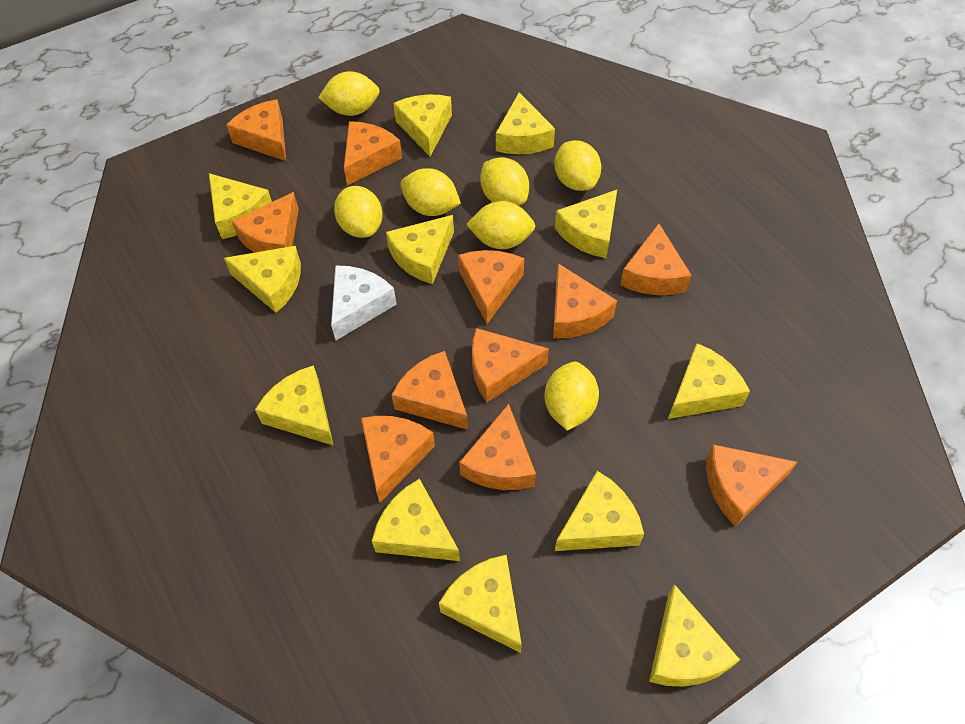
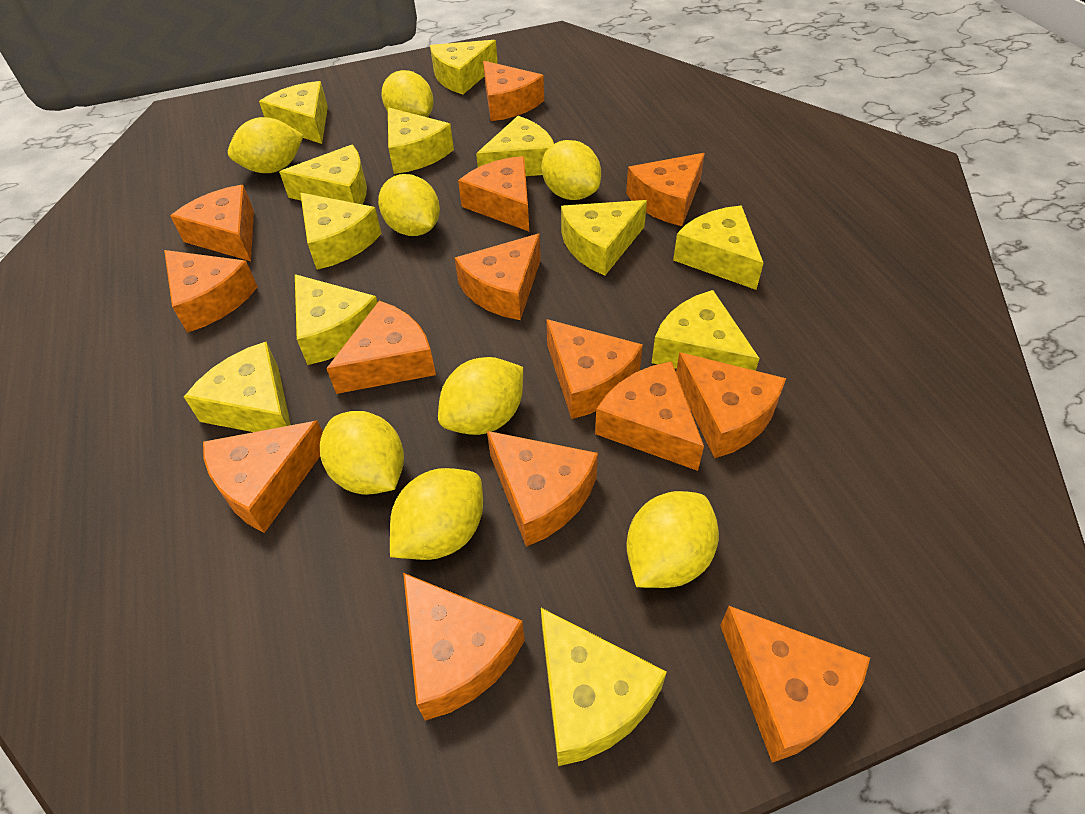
orange cheese: 11 -> 14
white cheese: 1 -> 0
yellow lemon: 7 -> 8

